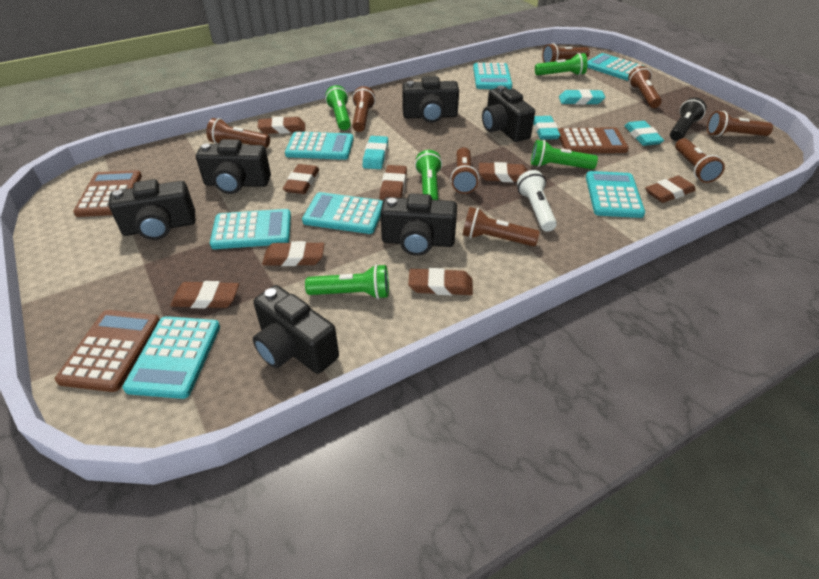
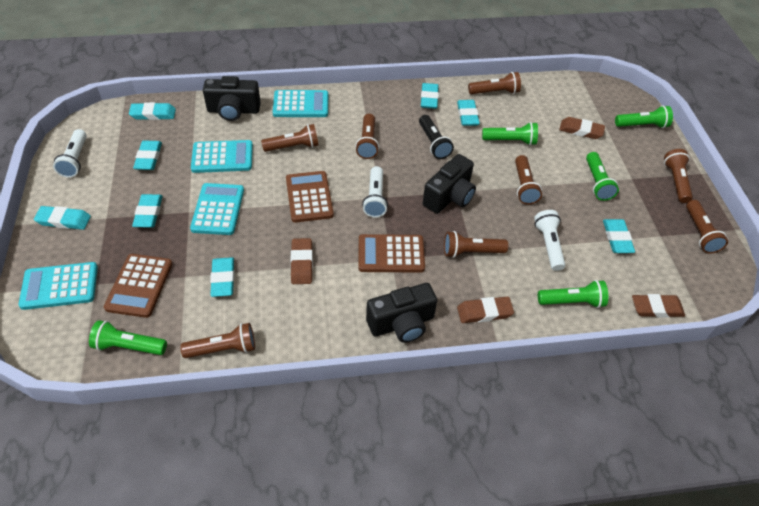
black camera: 6 -> 3
brown eraser: 8 -> 4
turquoise calculator: 7 -> 4
turquoise eraser: 4 -> 8
white flashlight: 1 -> 3

